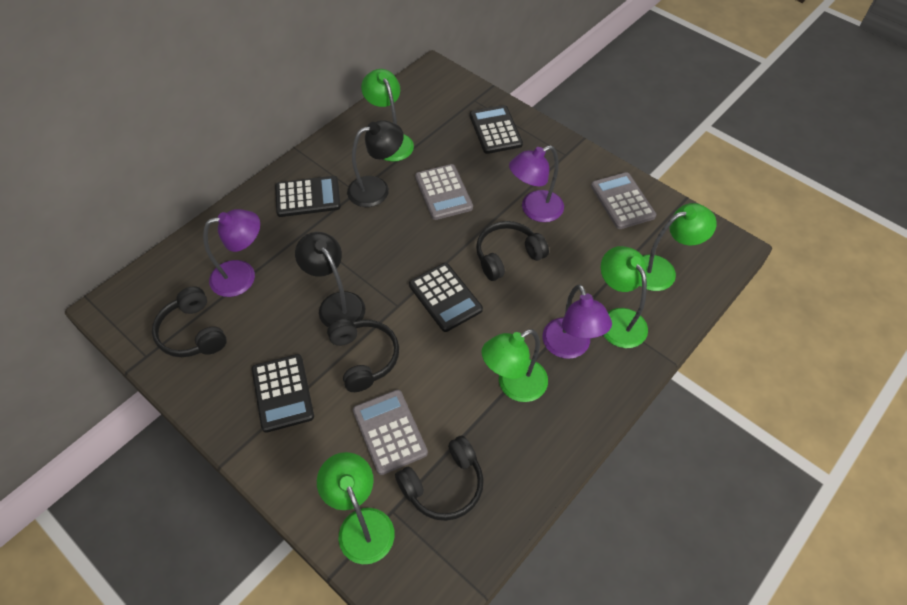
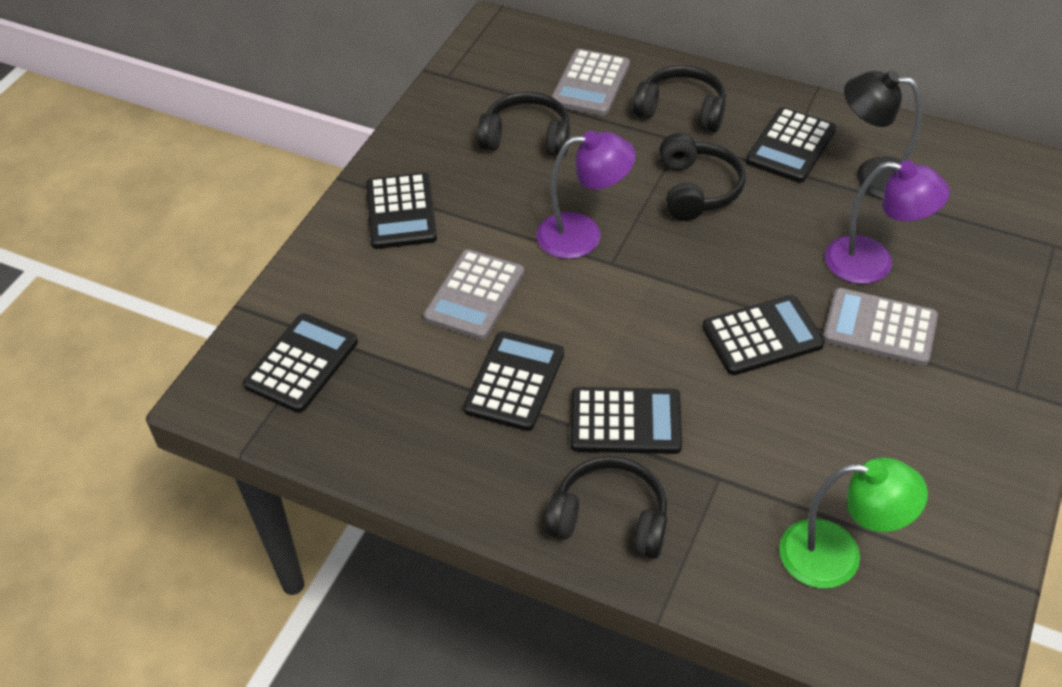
black calculator: 4 -> 6
black lamp: 2 -> 1
green lamp: 5 -> 1
purple lamp: 3 -> 2

